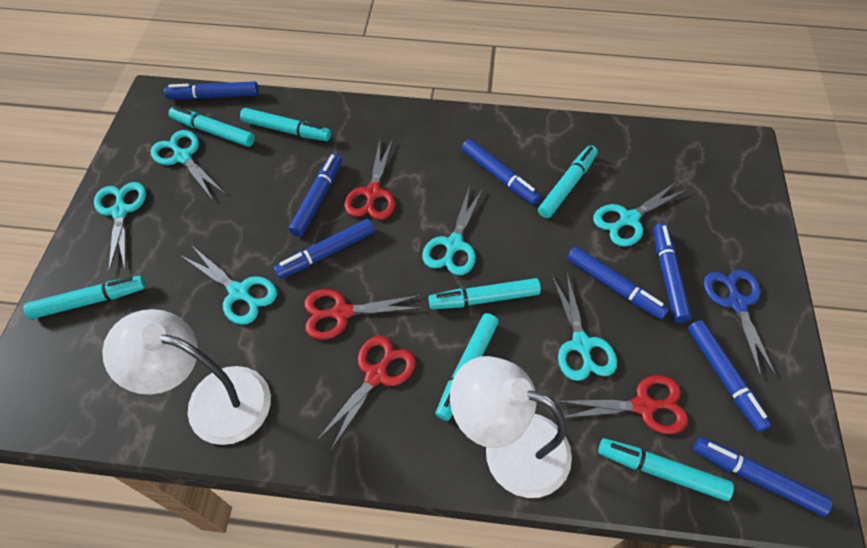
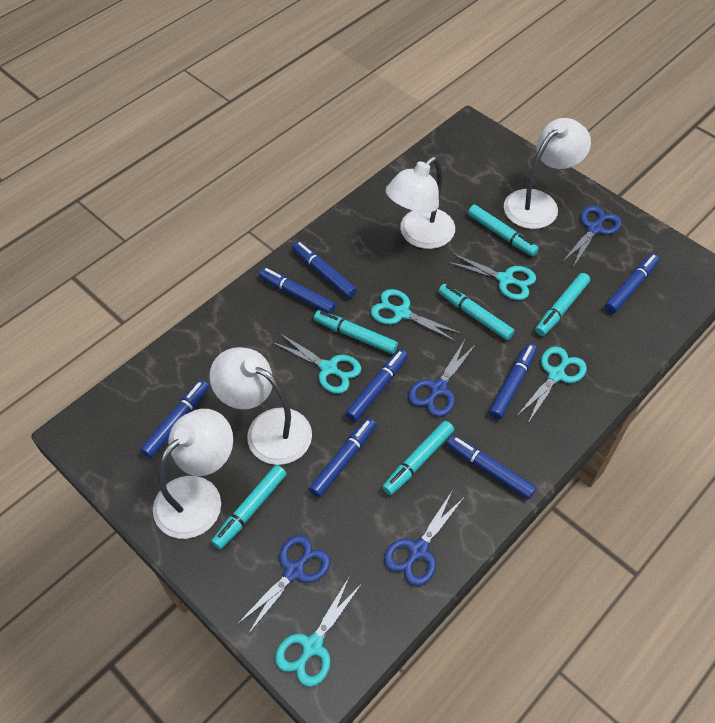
blue scissors: 1 -> 4
red scissors: 4 -> 0
turquoise marker: 7 -> 6
turquoise scissors: 6 -> 5
white lamp: 2 -> 4

